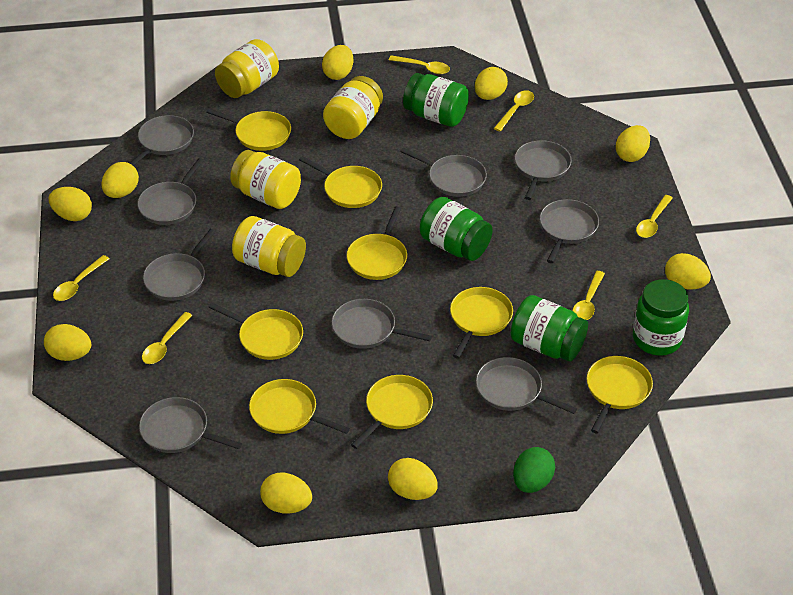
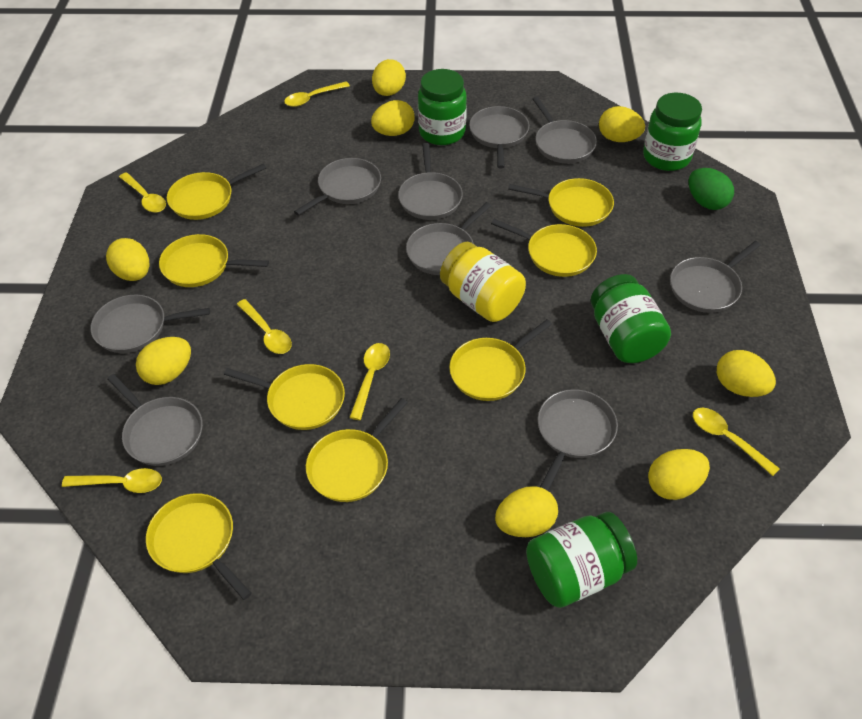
yellow egg: 9 -> 8
yellow jar: 4 -> 1

